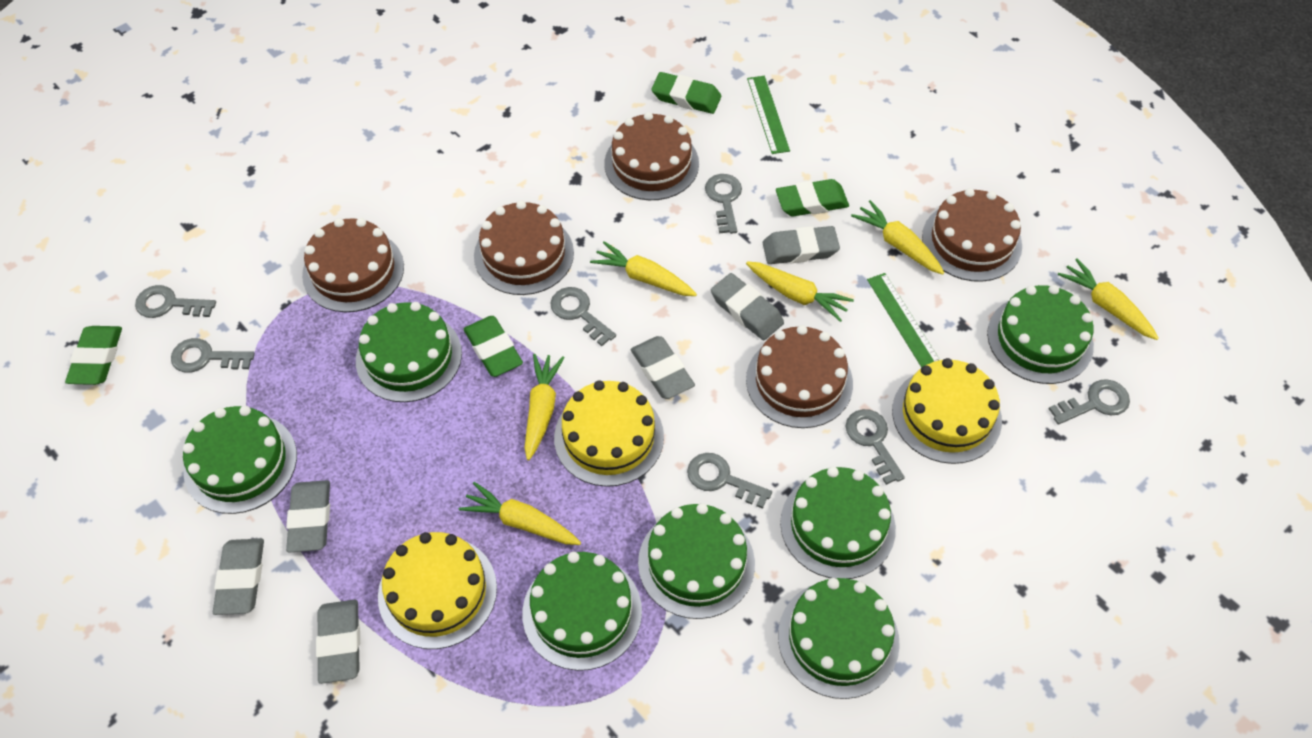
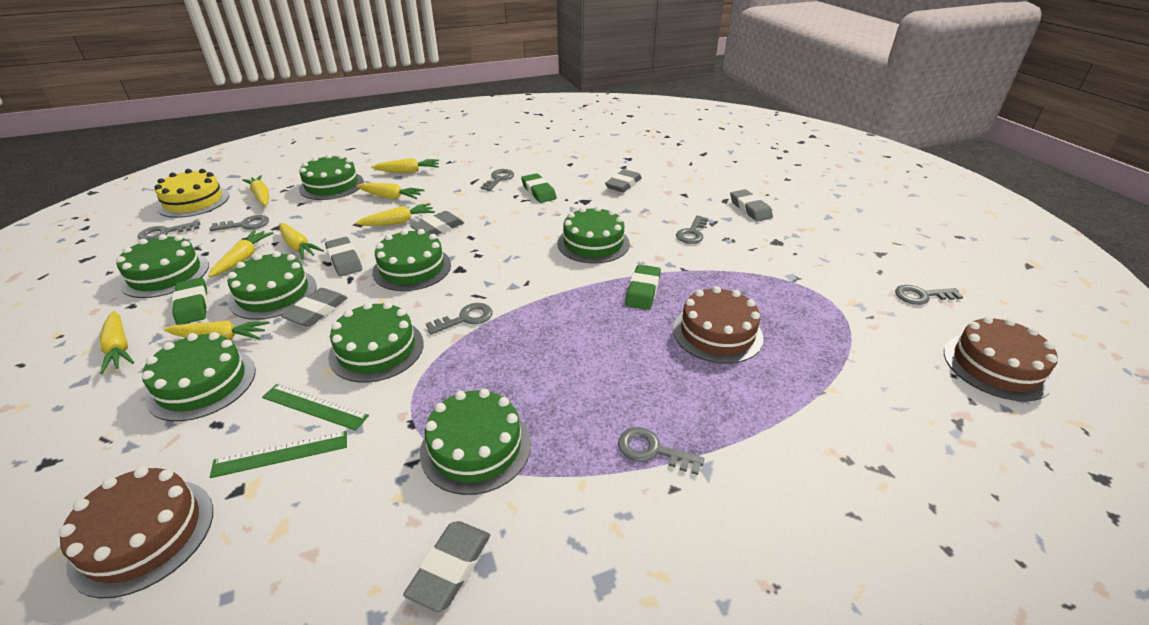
brown cake: 5 -> 3
green cake: 7 -> 8
green eraser: 4 -> 3
yellow cake: 3 -> 1
yellow carrot: 6 -> 8

